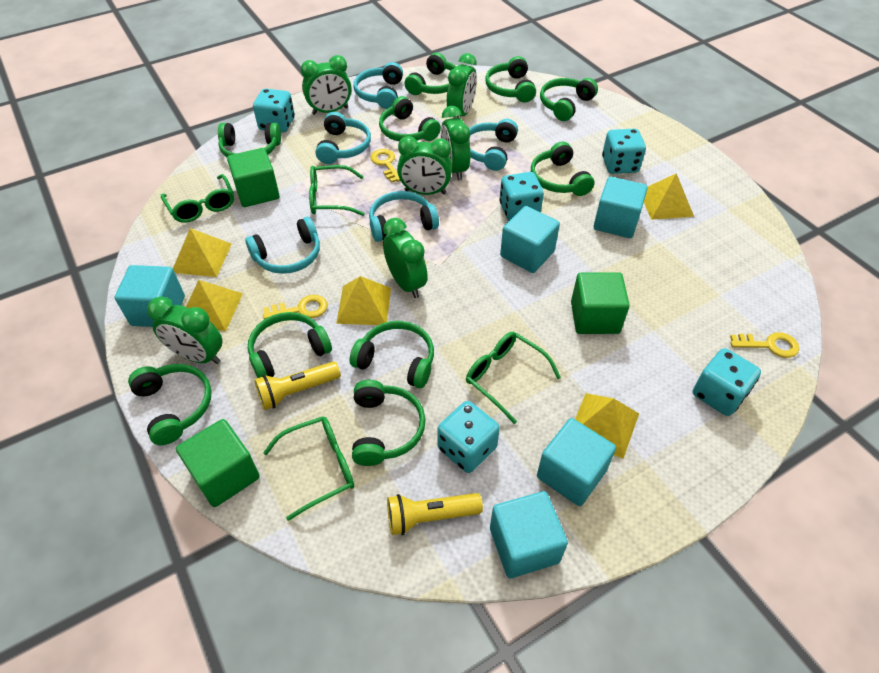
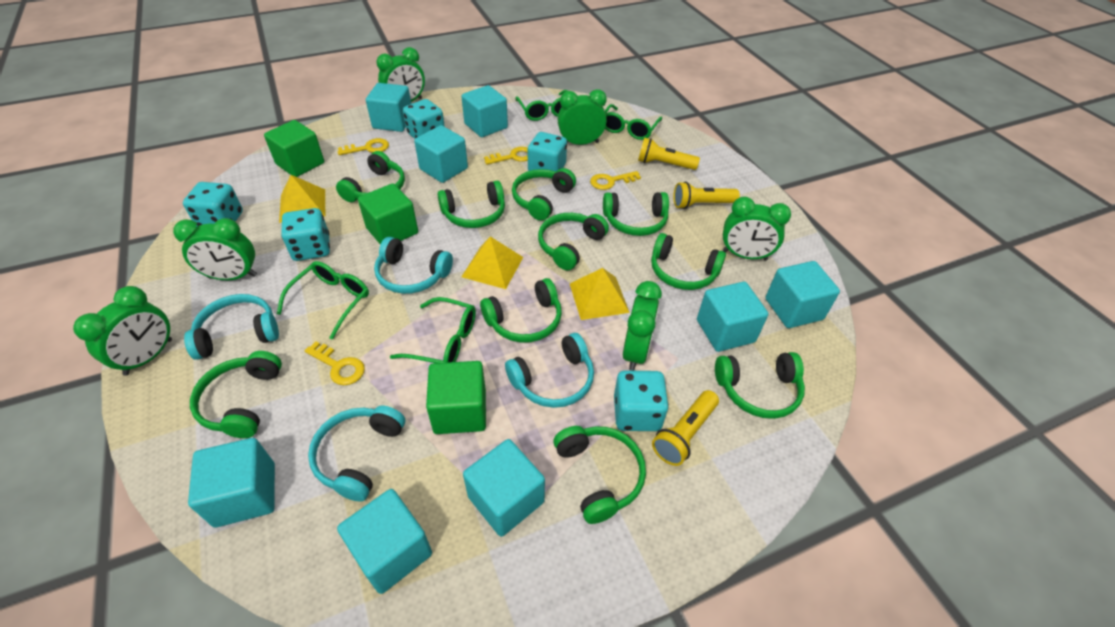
turquoise cube: 5 -> 8
turquoise headphones: 5 -> 4
yellow flashlight: 2 -> 3
yellow key: 3 -> 4
yellow pyramid: 5 -> 3

